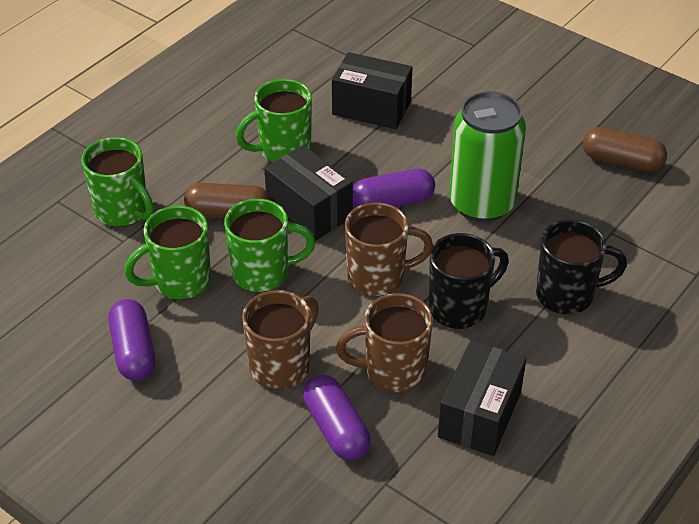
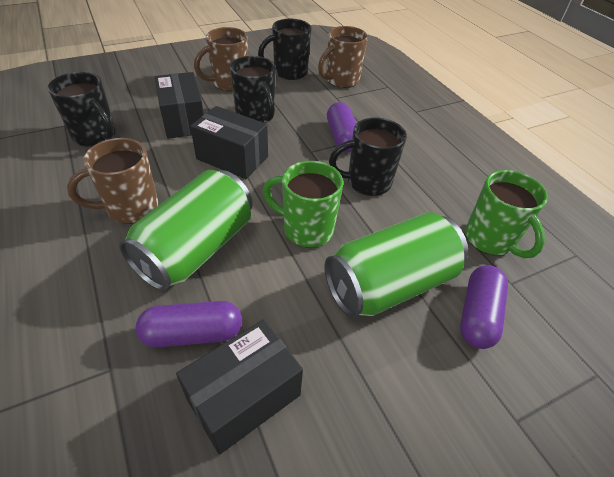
black mug: 2 -> 4
brown capsule: 2 -> 0
green can: 1 -> 2
green mug: 4 -> 2

